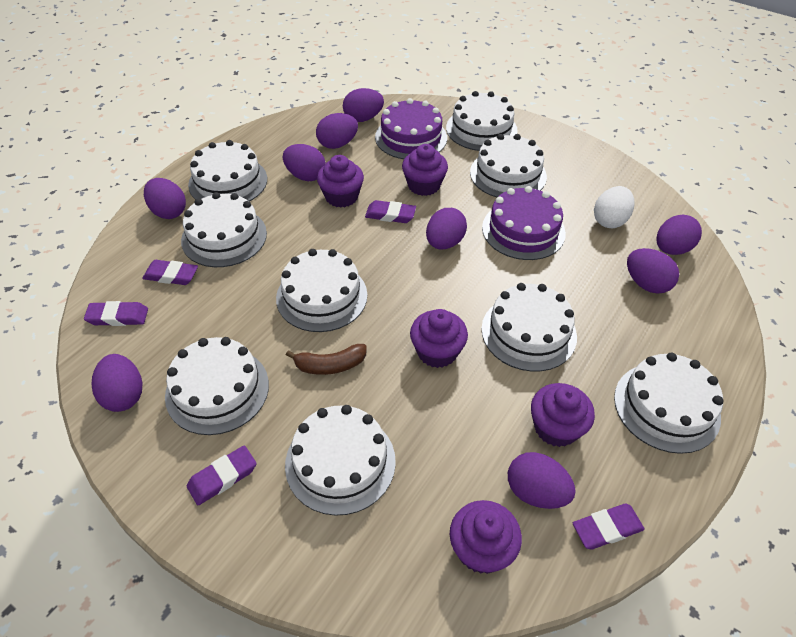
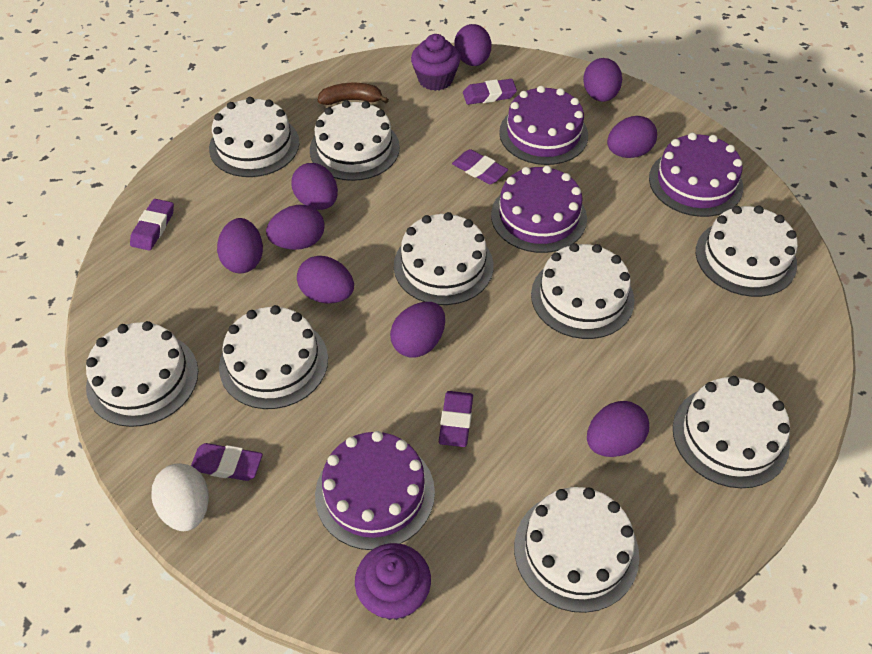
purple cake: 2 -> 4
purple cupcake: 5 -> 2

